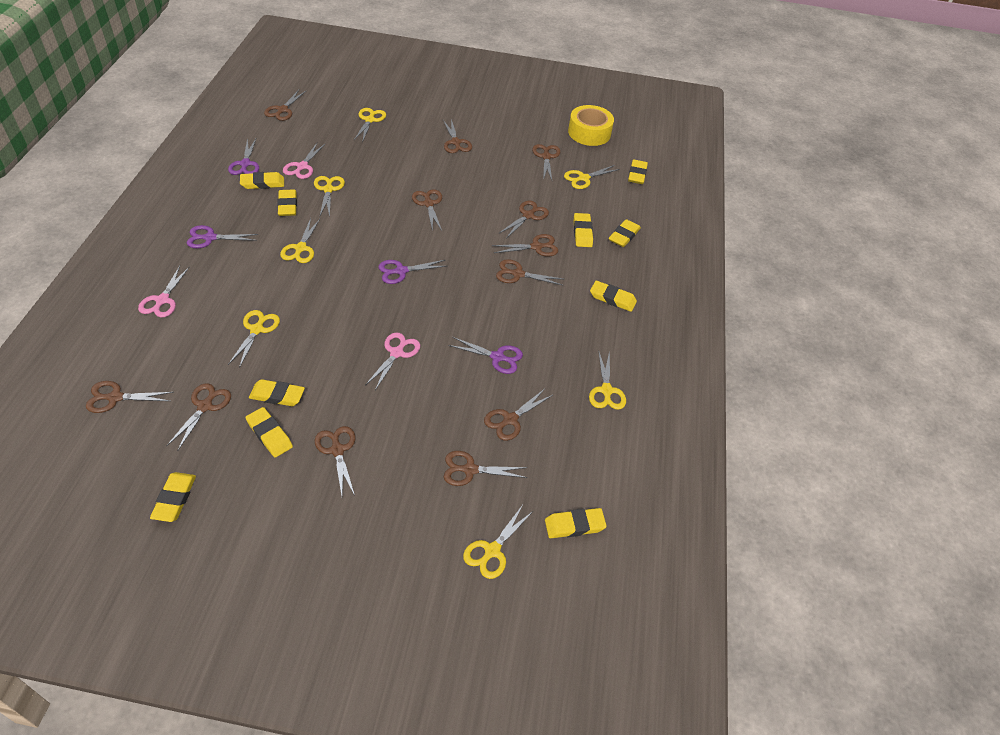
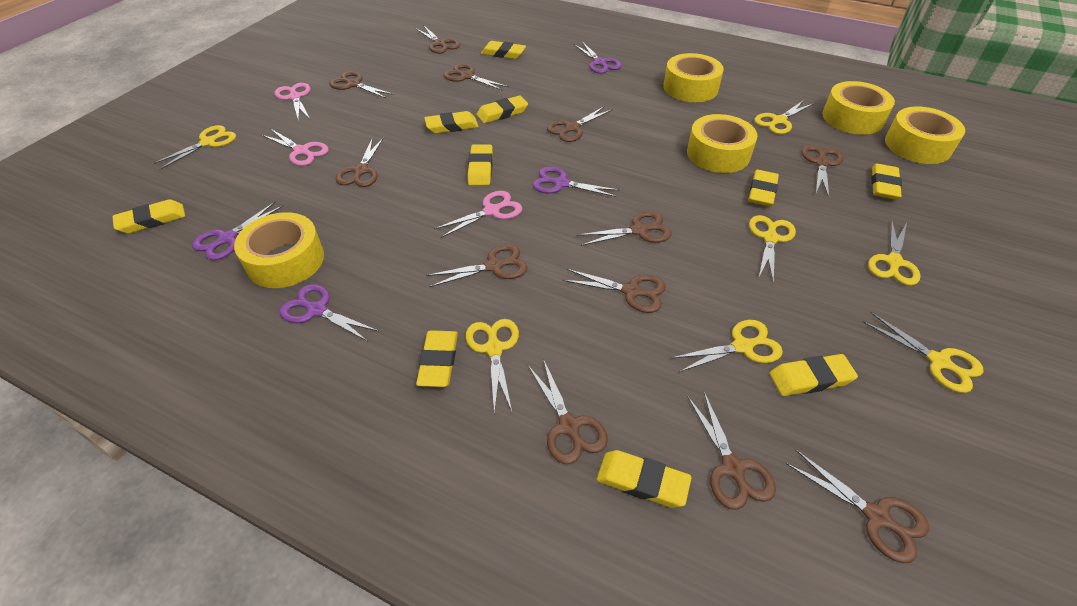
yellow tape: 1 -> 5

